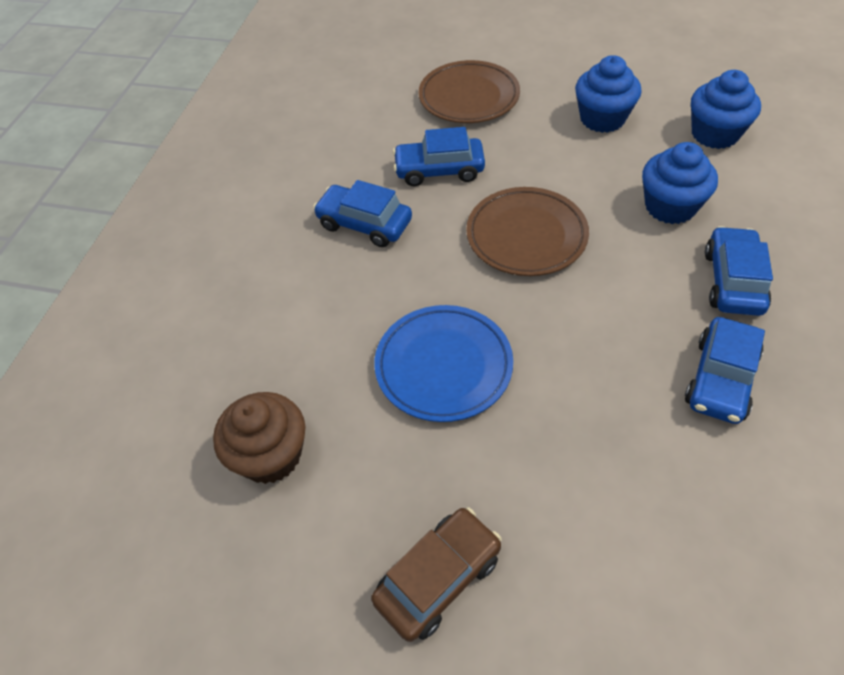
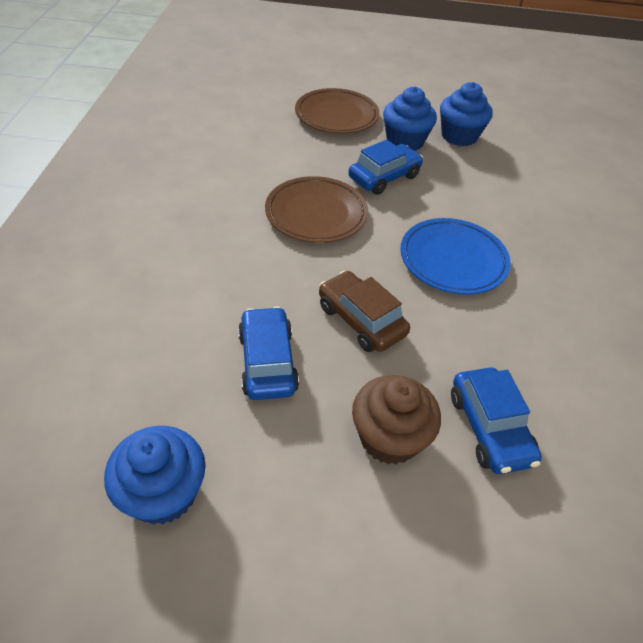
blue car: 4 -> 3

